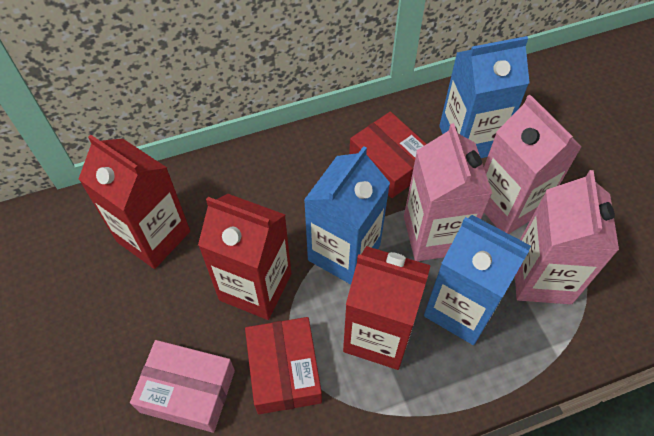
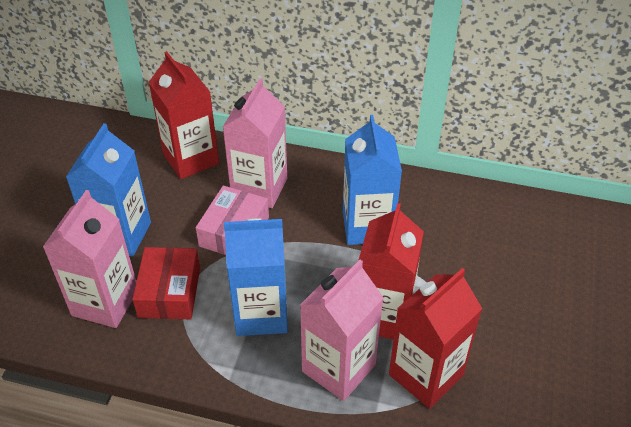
red box: 2 -> 1

